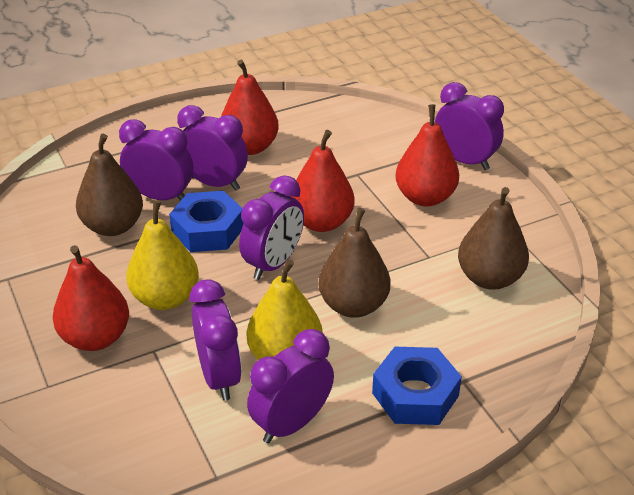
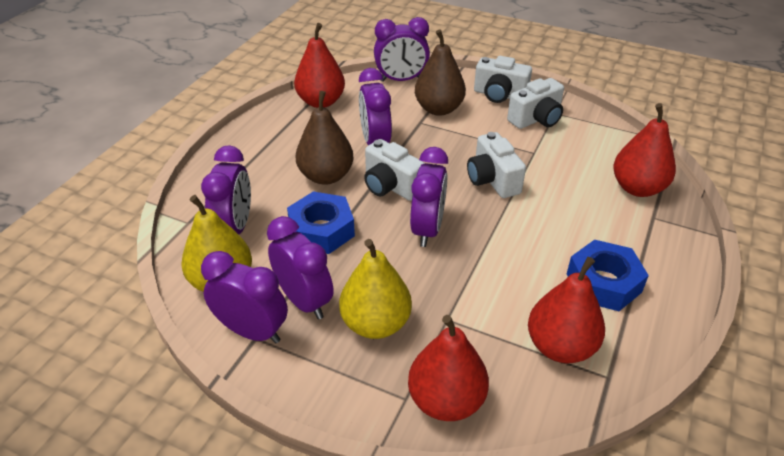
brown pear: 3 -> 2
white camera: 0 -> 4

